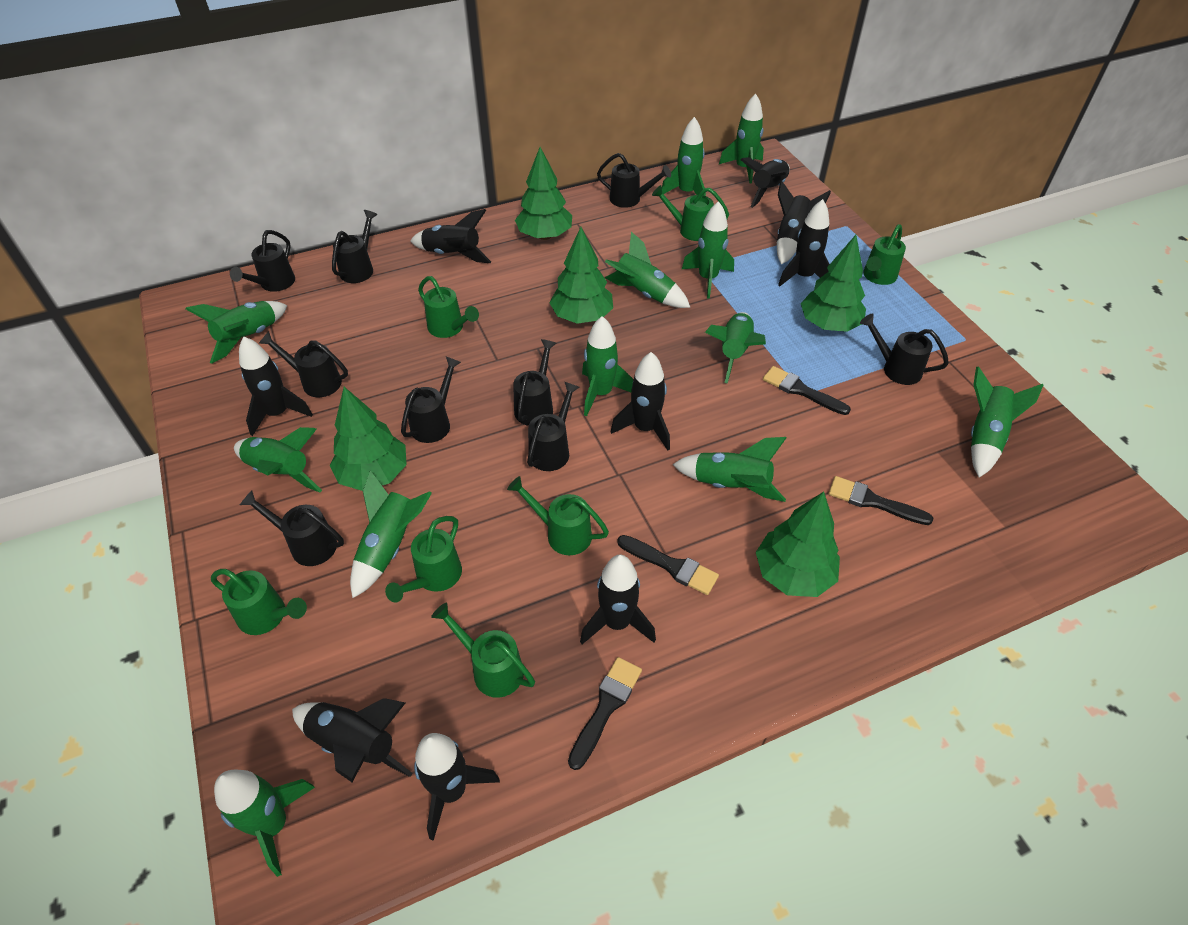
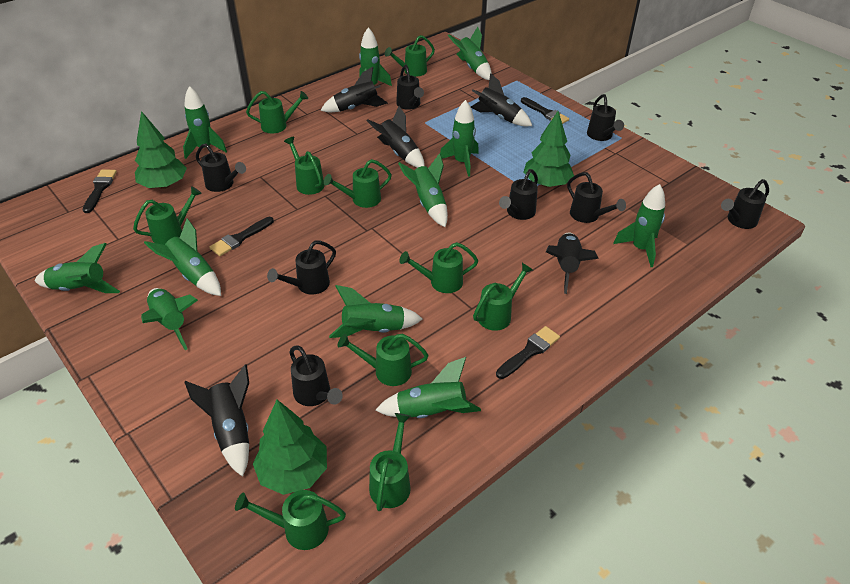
black rocket: 9 -> 5
black watering can: 9 -> 8
green rocket: 12 -> 11
green tree: 5 -> 3
green watering can: 7 -> 10

